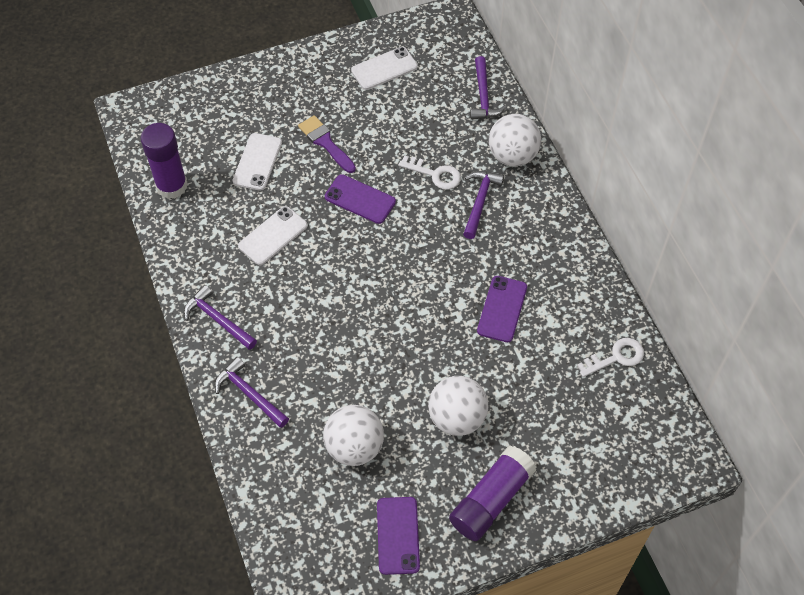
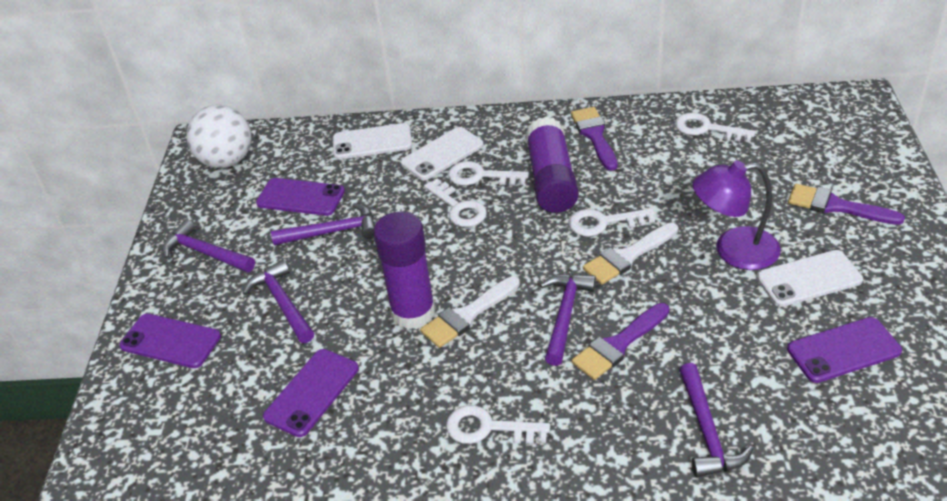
purple brush: 1 -> 3
purple hammer: 4 -> 5
purple lamp: 0 -> 1
purple phone: 3 -> 4
white ball: 3 -> 1
white brush: 0 -> 2
white key: 2 -> 5

